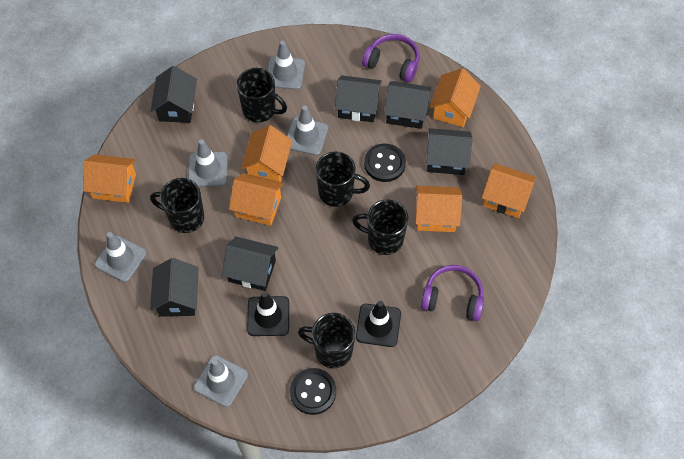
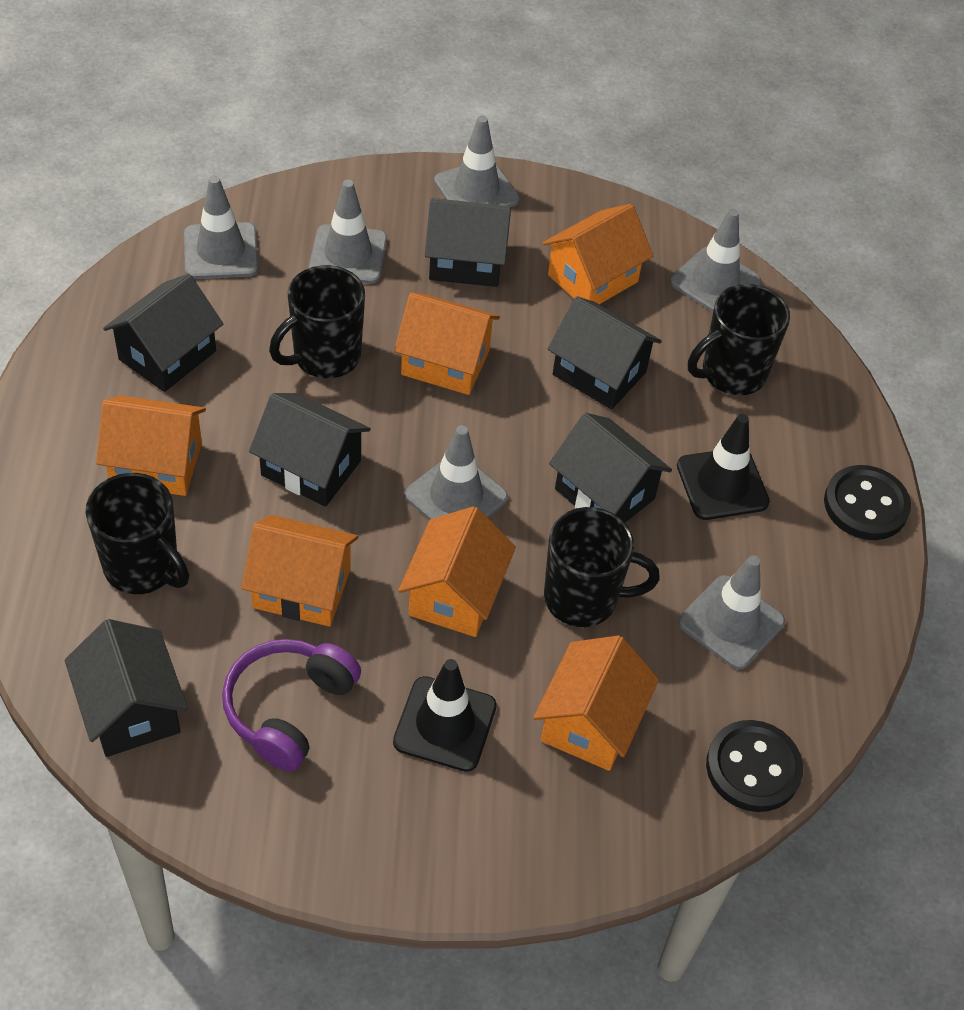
black mug: 5 -> 4
grey traffic cone: 5 -> 6
purple headphones: 2 -> 1

